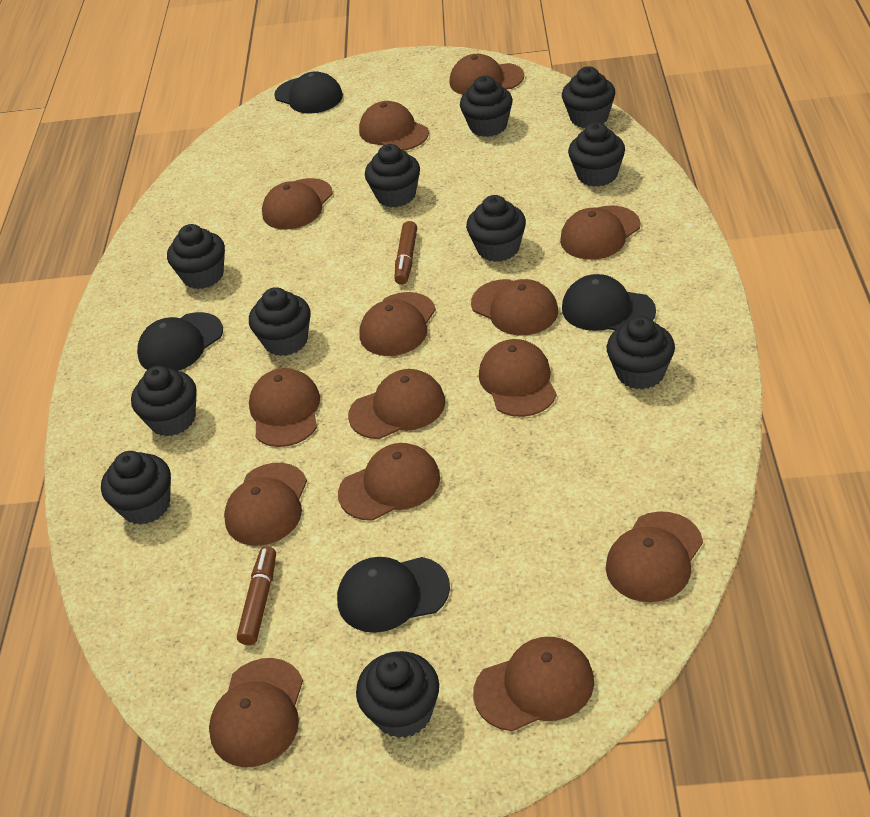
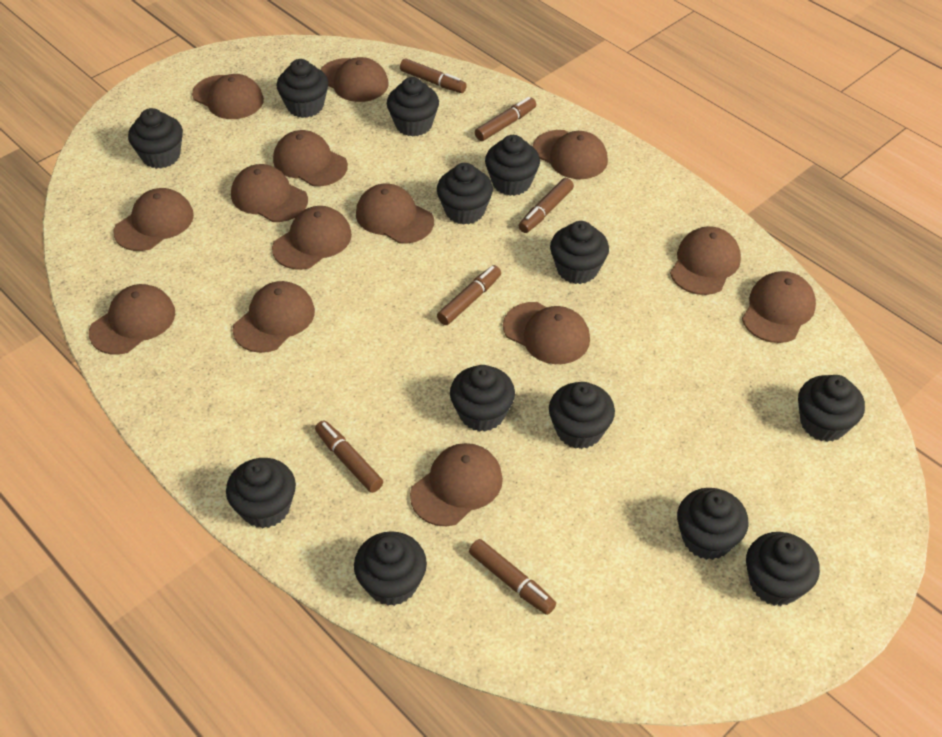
black cap: 4 -> 0
black cupcake: 11 -> 13
brown marker: 2 -> 6

